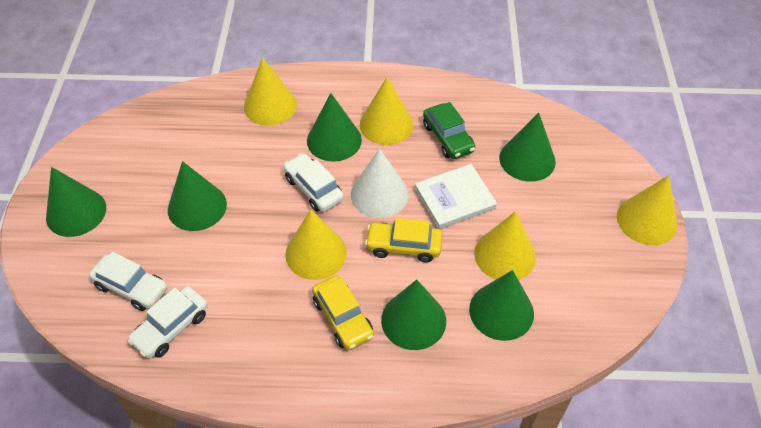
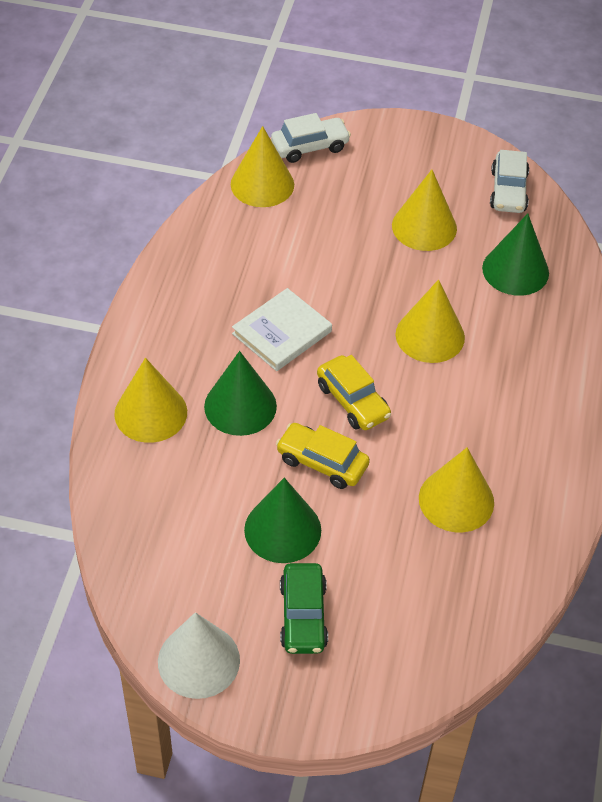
green cone: 6 -> 3
white car: 3 -> 2

